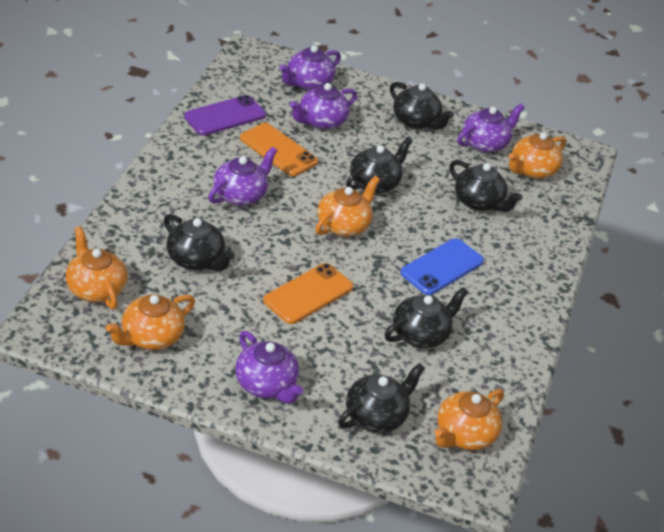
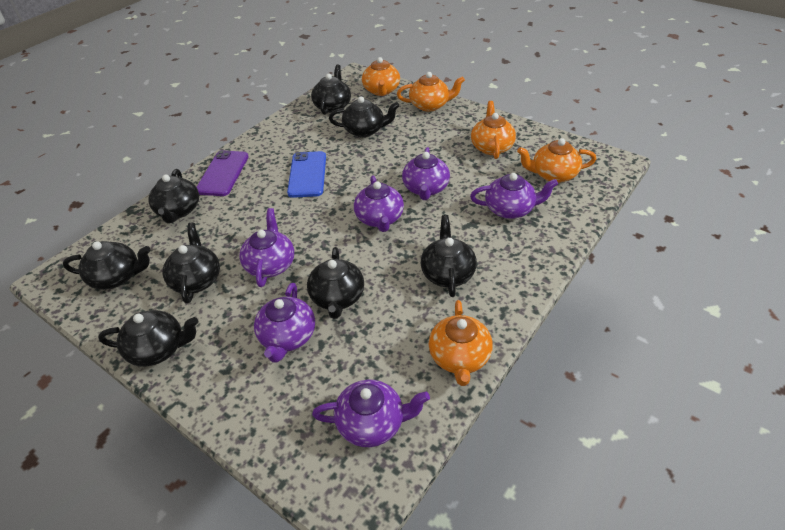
black teapot: 6 -> 8
orange phone: 2 -> 0
purple teapot: 5 -> 6

